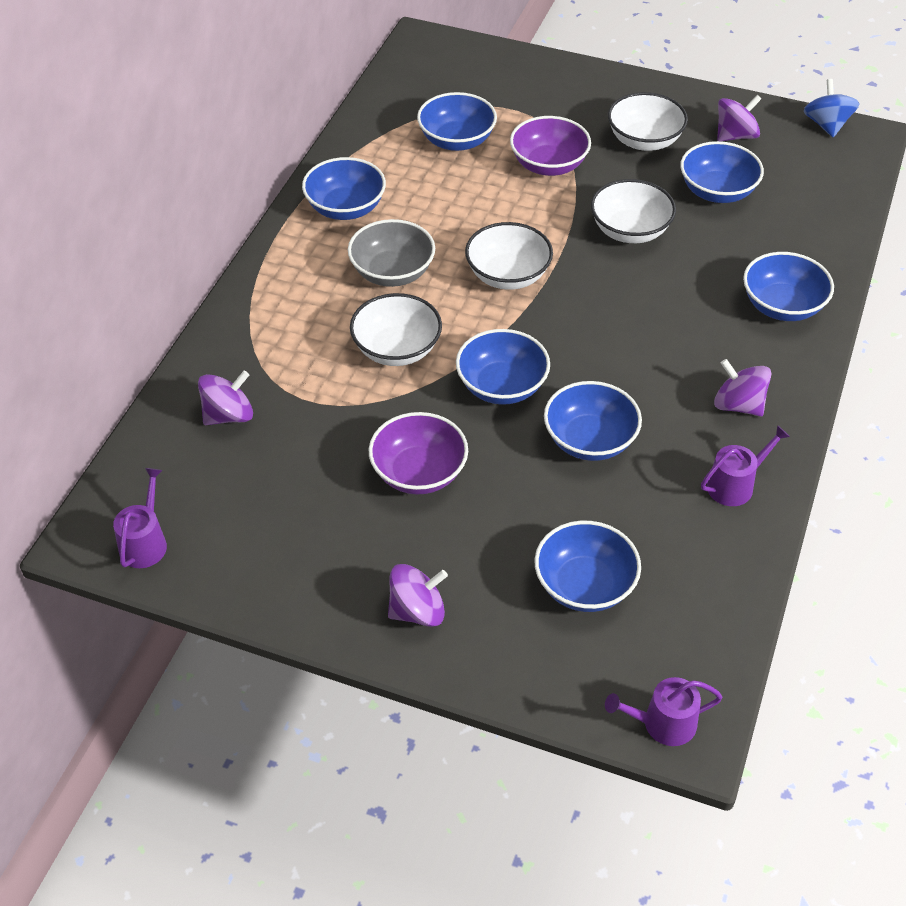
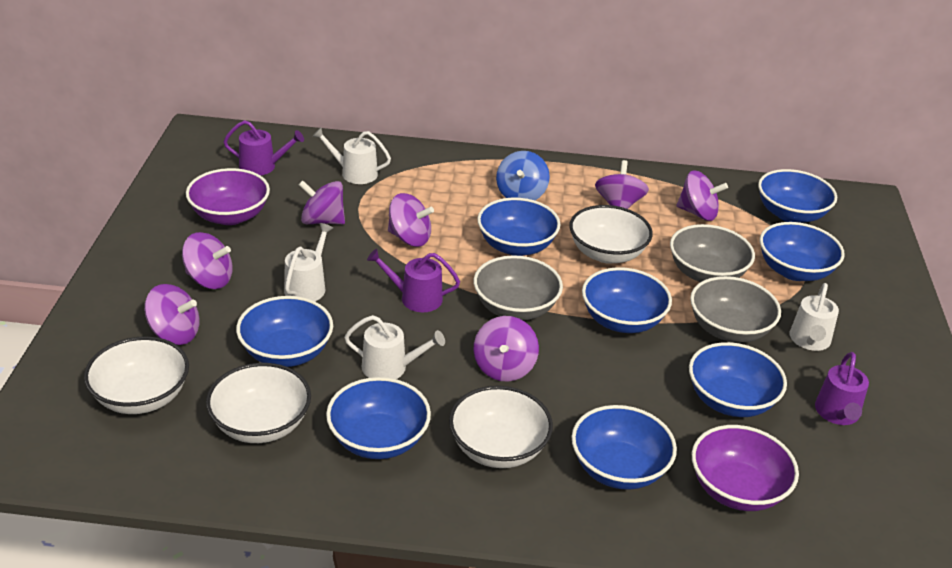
blue bowl: 7 -> 8
grey bowl: 1 -> 3
purple spinning top: 4 -> 7
white watering can: 0 -> 4

